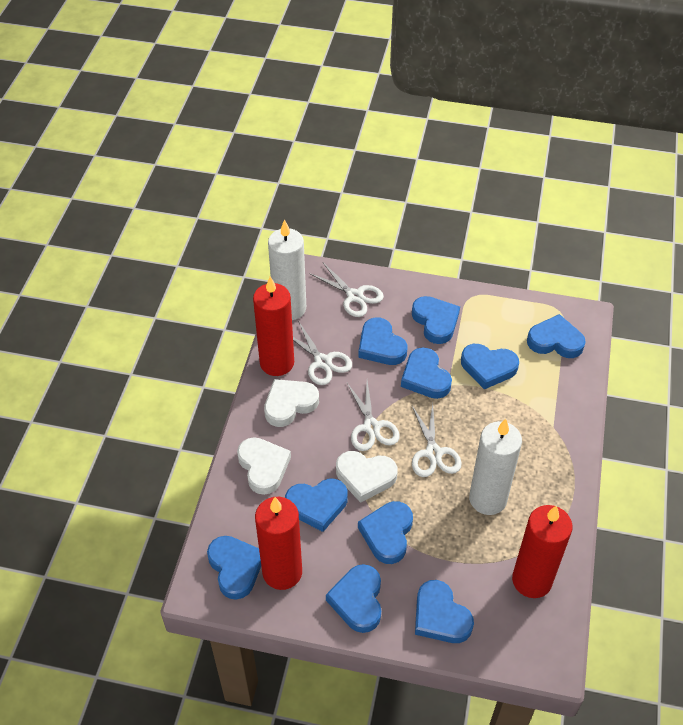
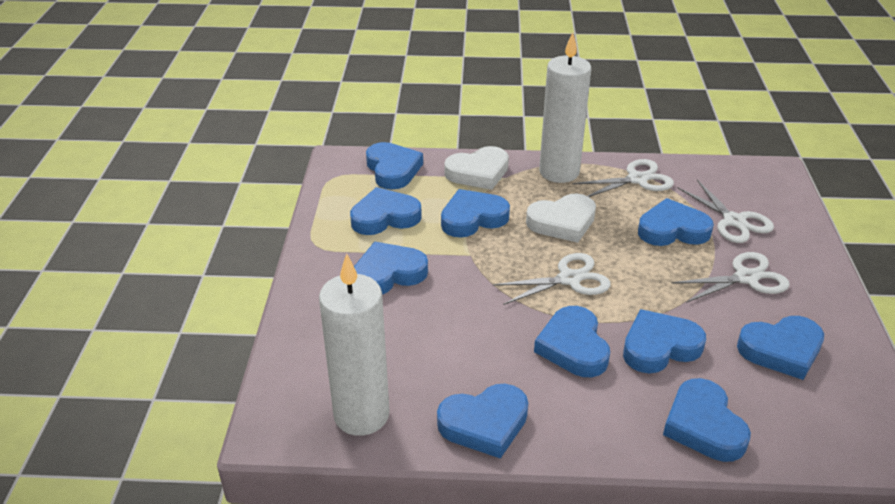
red candle: 3 -> 0
white heart: 3 -> 2

